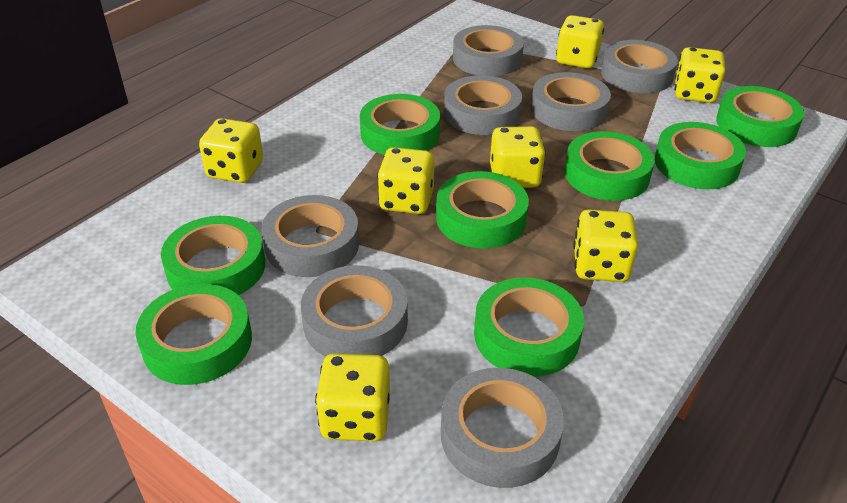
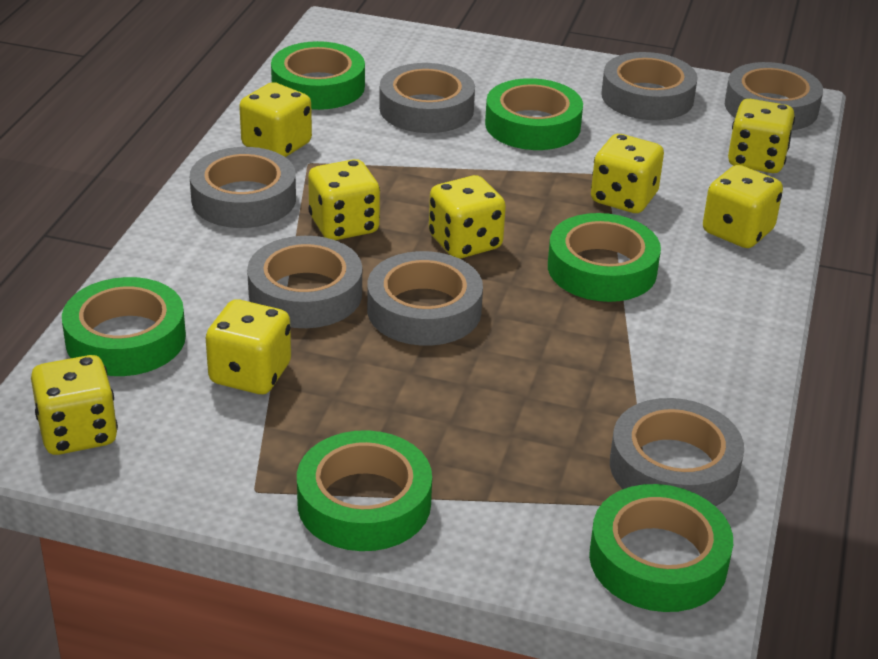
green tape: 8 -> 6
yellow dice: 7 -> 8

